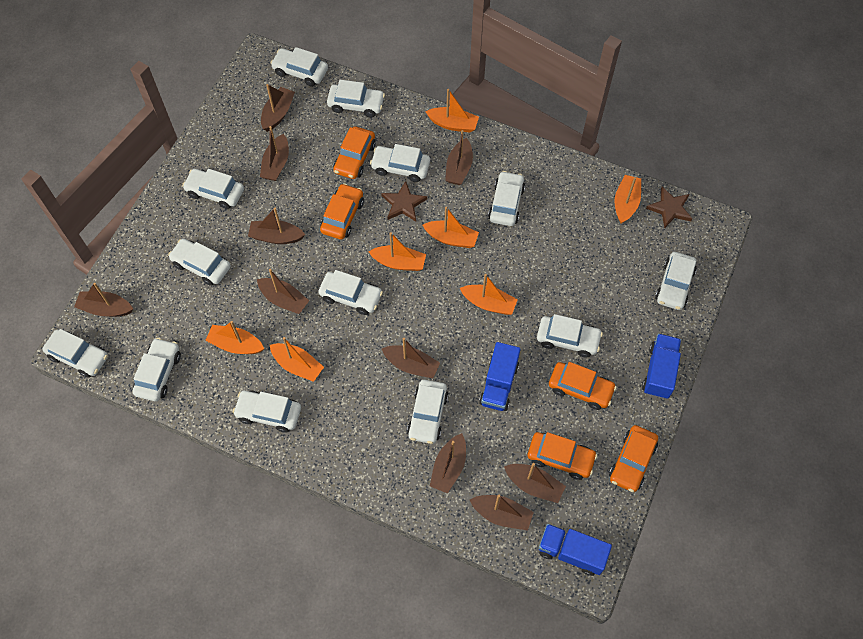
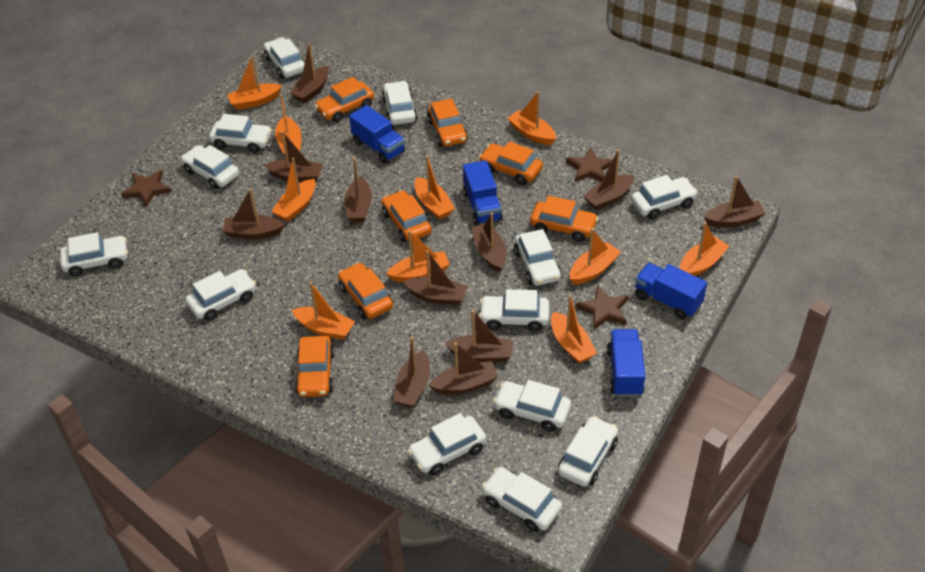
blue truck: 3 -> 4
brown boat: 10 -> 11
brown star: 2 -> 3
orange boat: 7 -> 10
orange car: 5 -> 7

